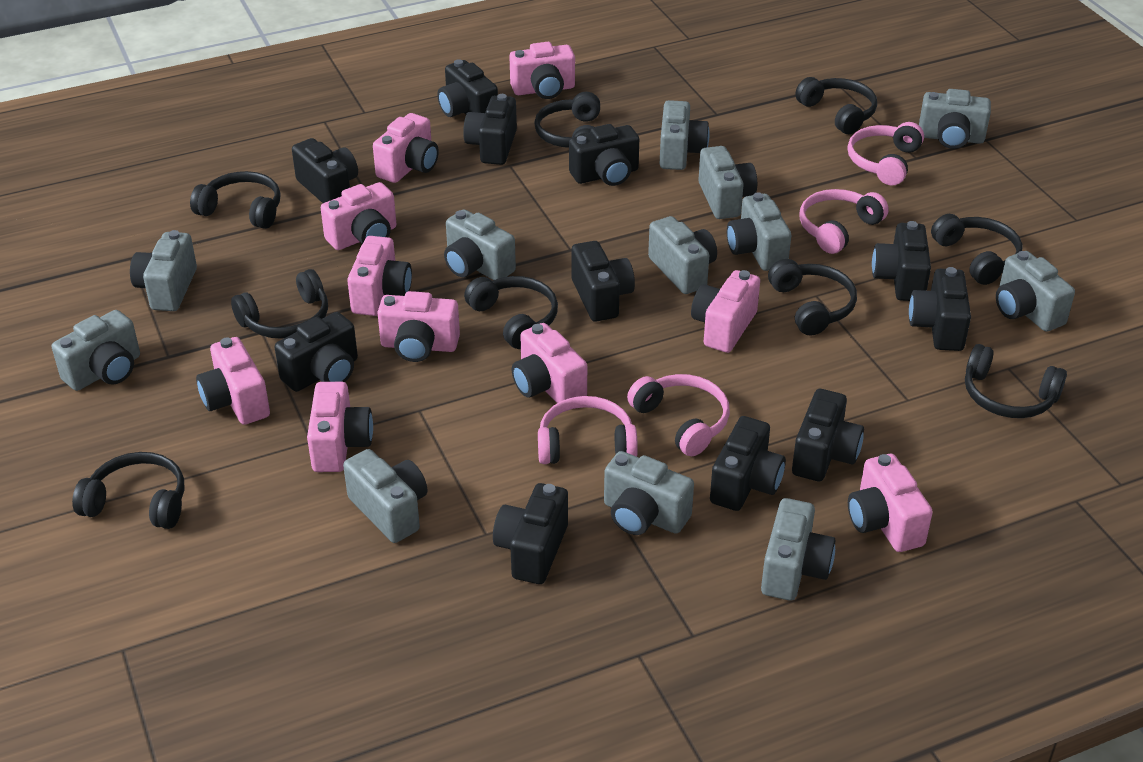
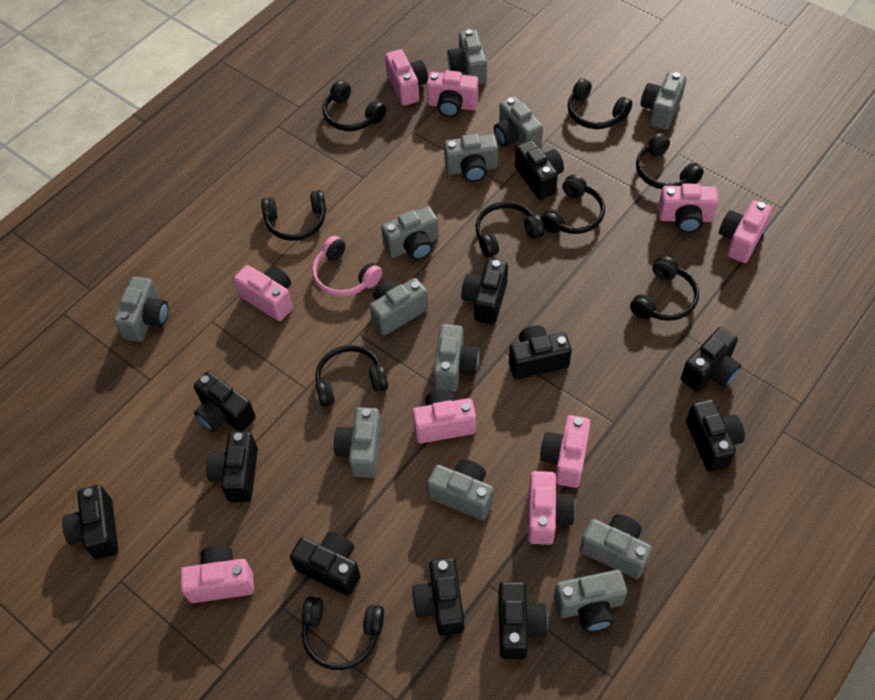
pink camera: 10 -> 9
pink headphones: 4 -> 1

